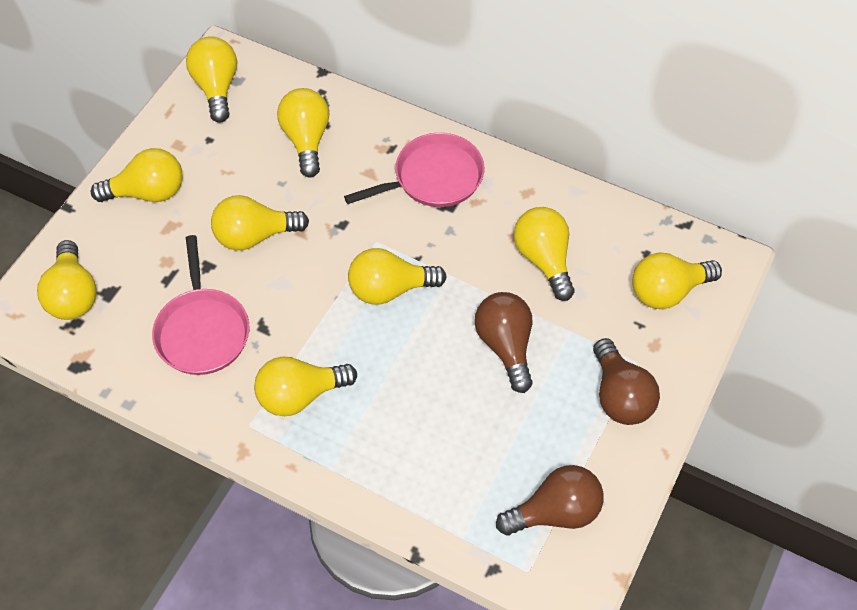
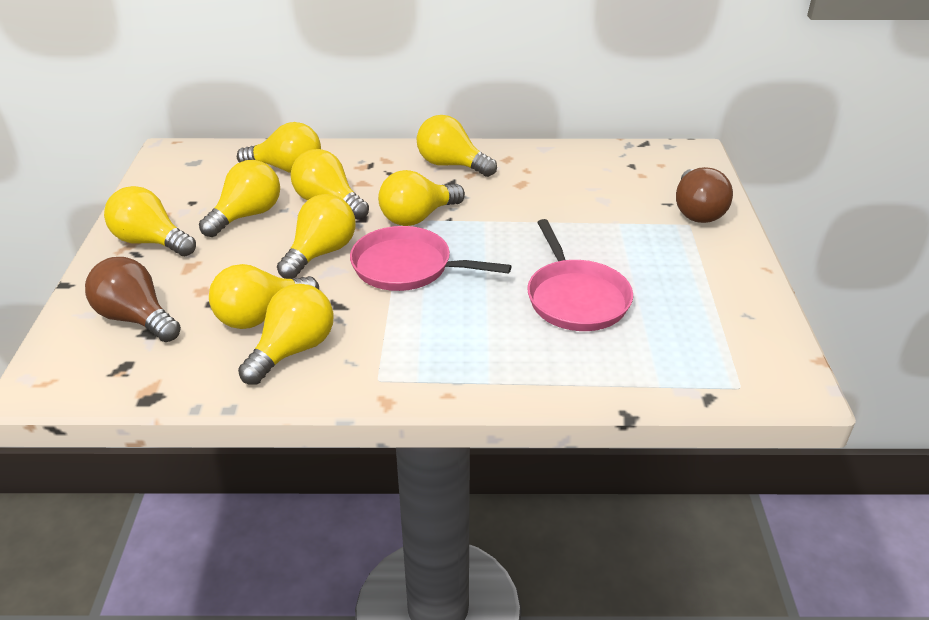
brown light bulb: 3 -> 2

